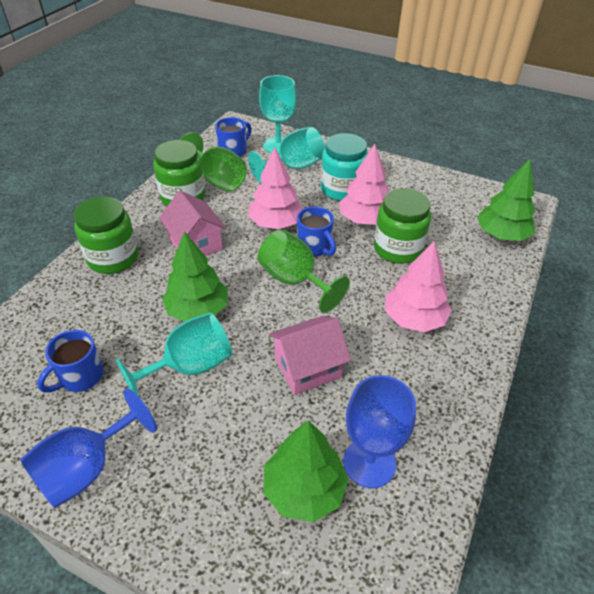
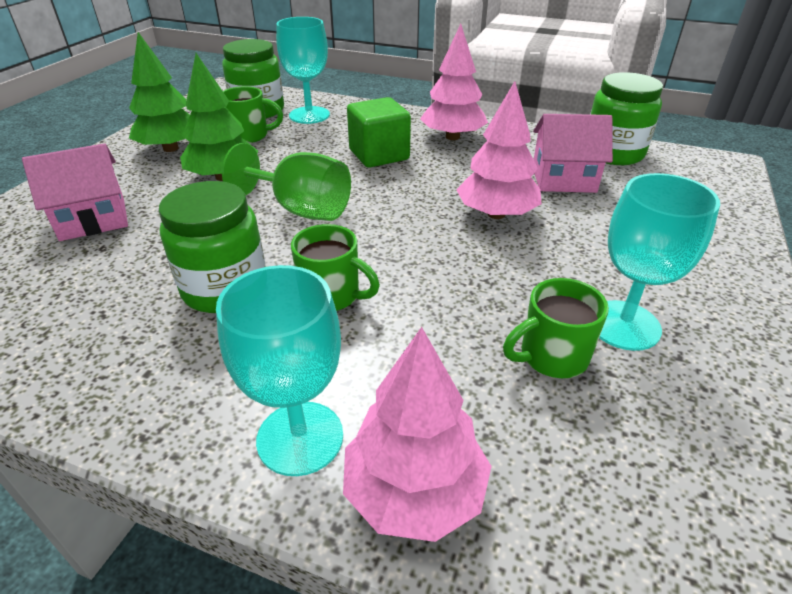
blue goblet: 2 -> 0
blue mug: 3 -> 0
green cube: 0 -> 1
green goblet: 2 -> 1
green mug: 0 -> 3
green tree: 3 -> 2
turquoise jar: 1 -> 0

